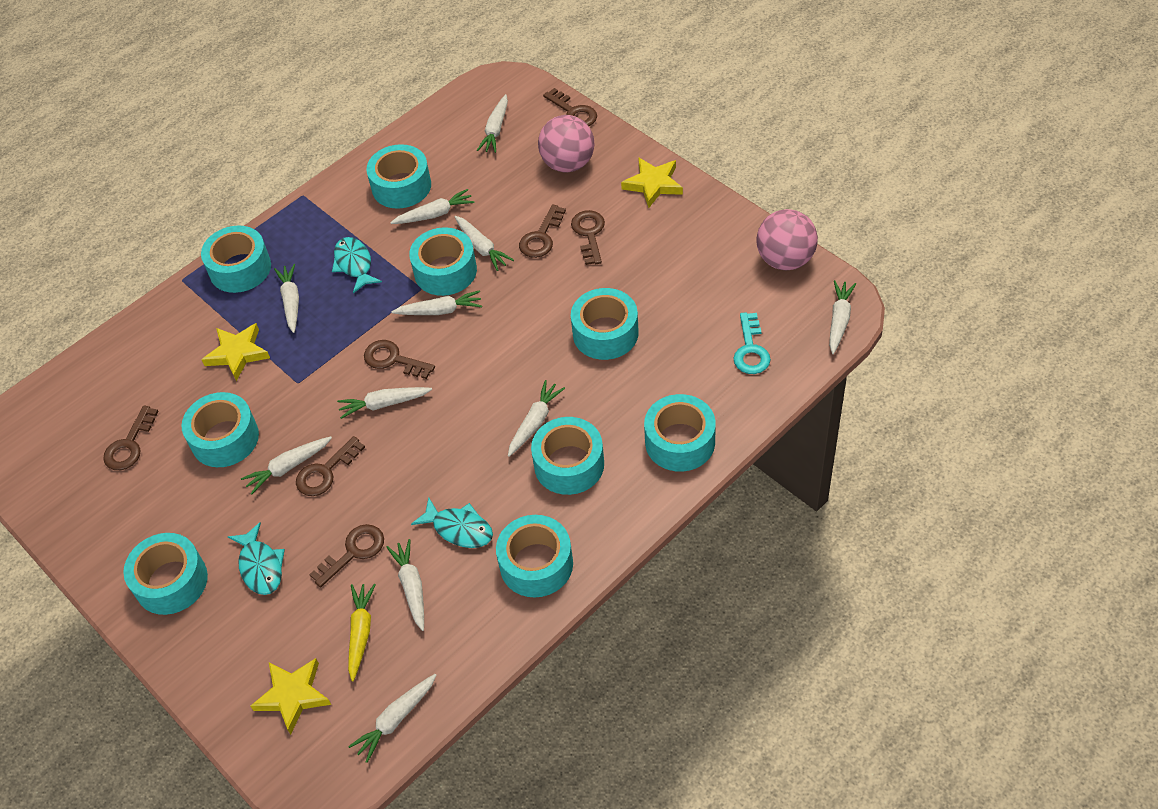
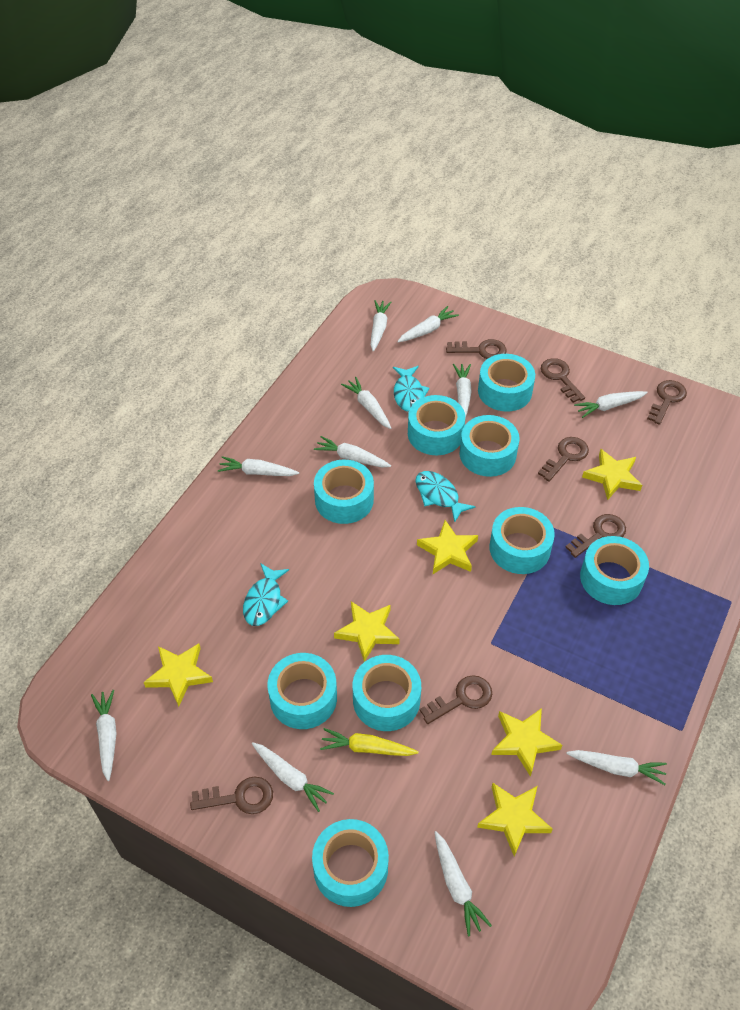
pink ball: 2 -> 0
turquoise key: 1 -> 0
yellow star: 3 -> 6

